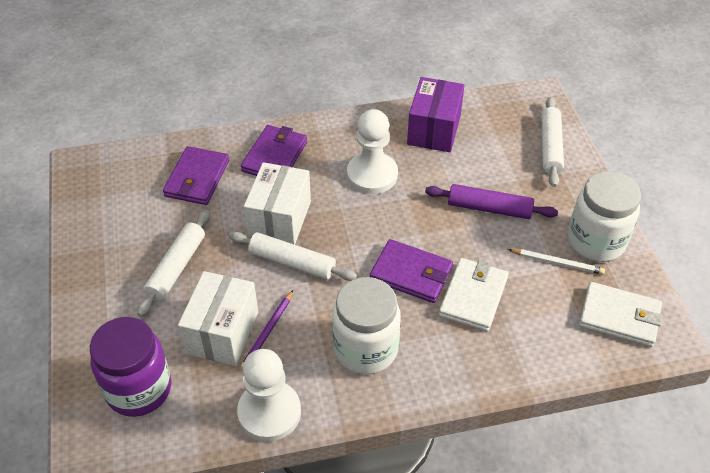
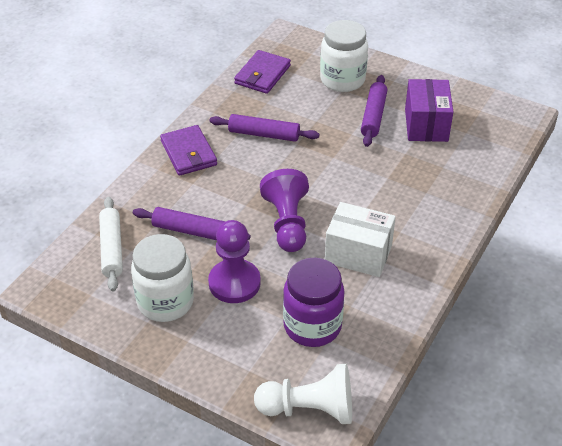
purple pawn: 0 -> 2
purple pencil: 1 -> 0
purple rolling pin: 1 -> 3
purple wallet: 3 -> 2
white box: 2 -> 1
white pawn: 2 -> 1
white pencil: 1 -> 0
white rolling pin: 3 -> 1
white wallet: 2 -> 0

